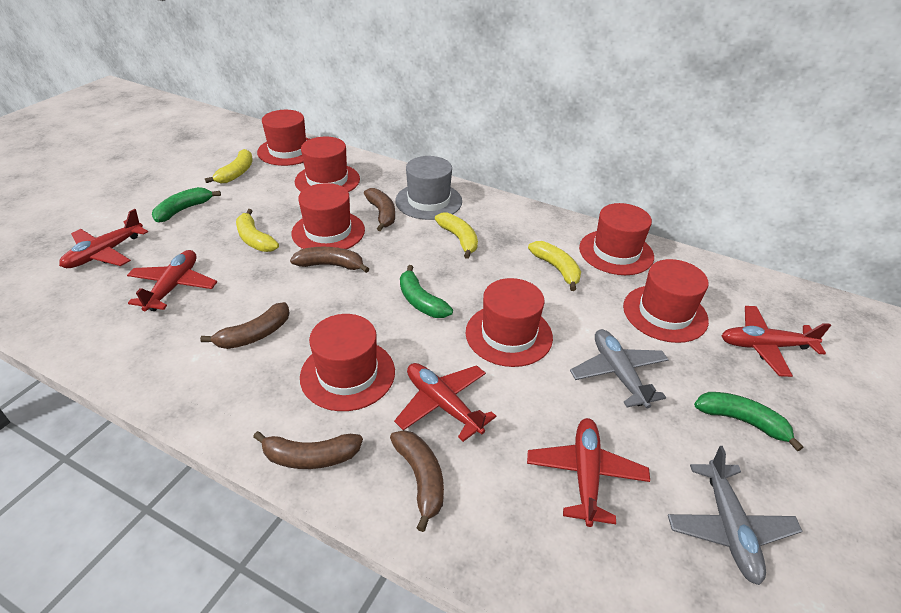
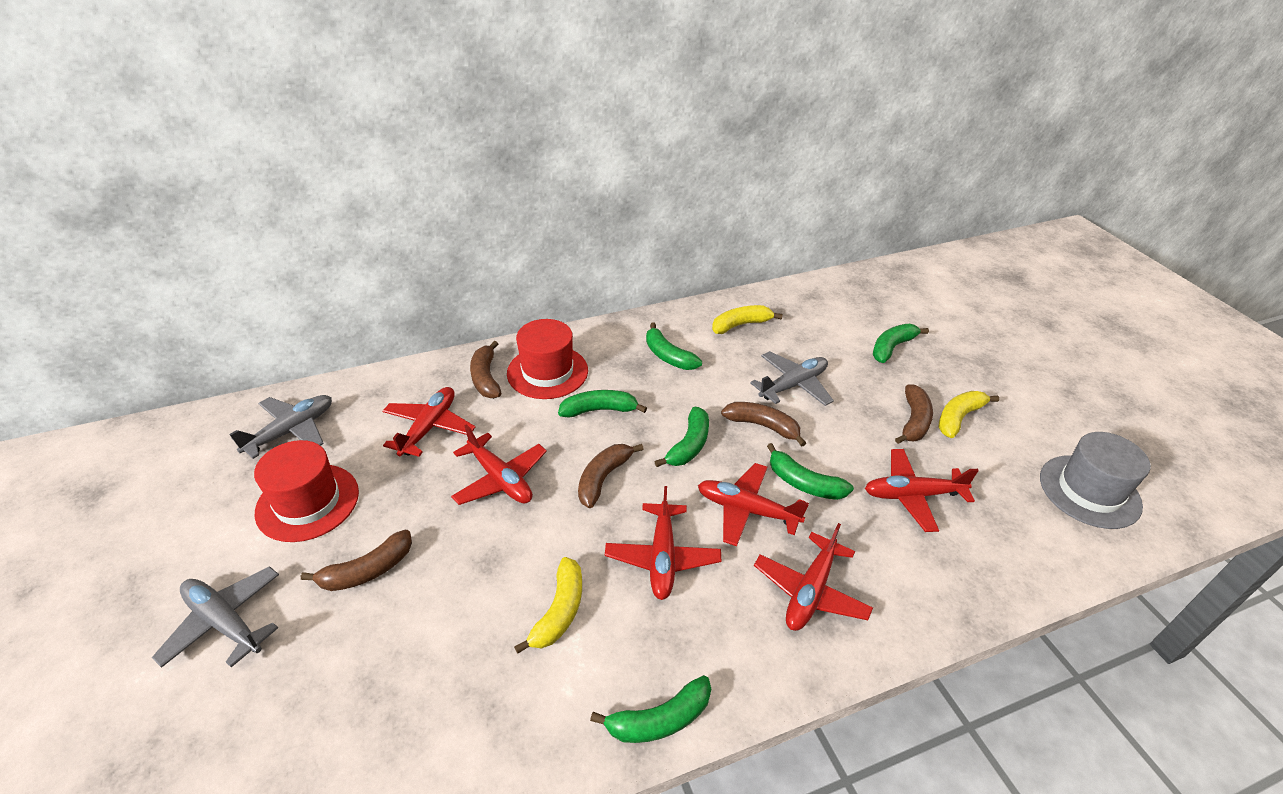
green banana: 3 -> 6
grey plane: 2 -> 3
red hat: 7 -> 2
red plane: 5 -> 6
yellow banana: 4 -> 3

